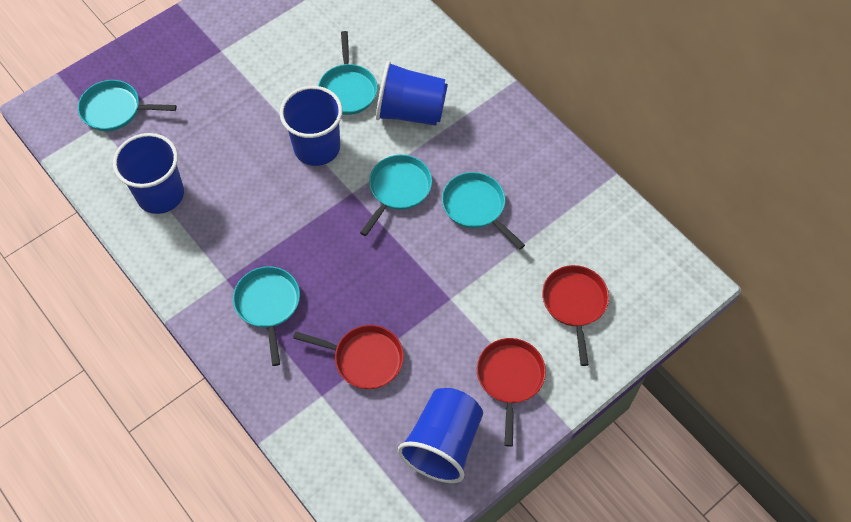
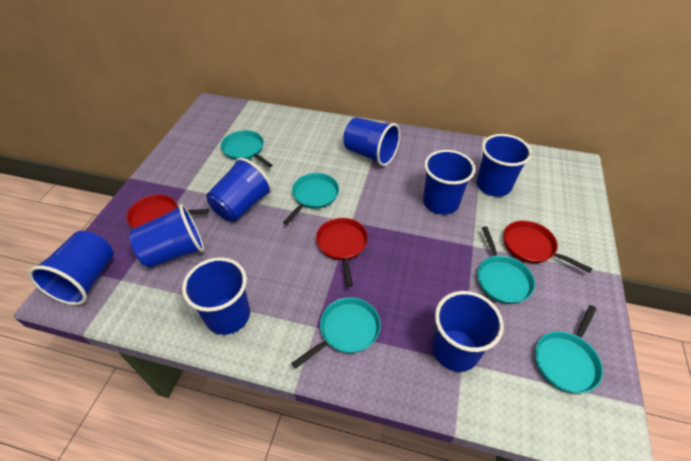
blue cup: 4 -> 8

